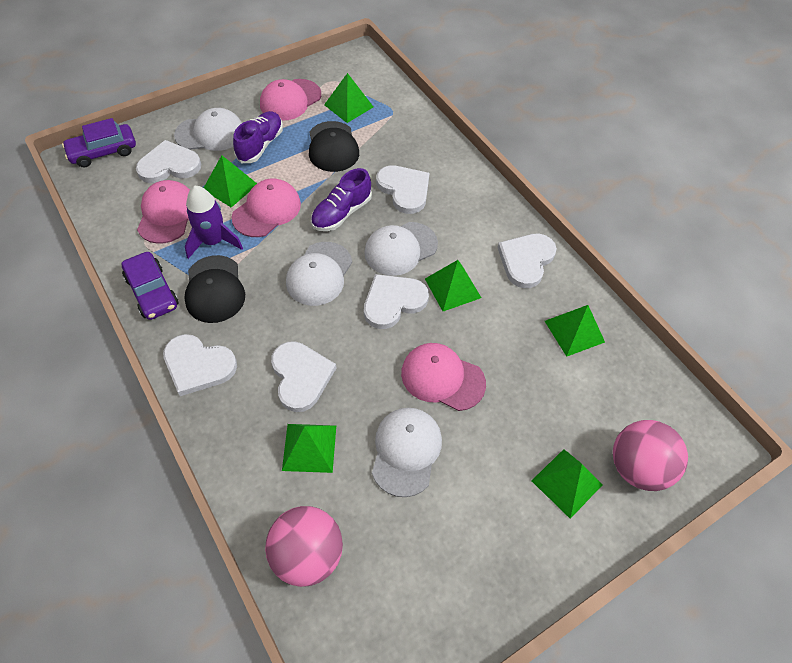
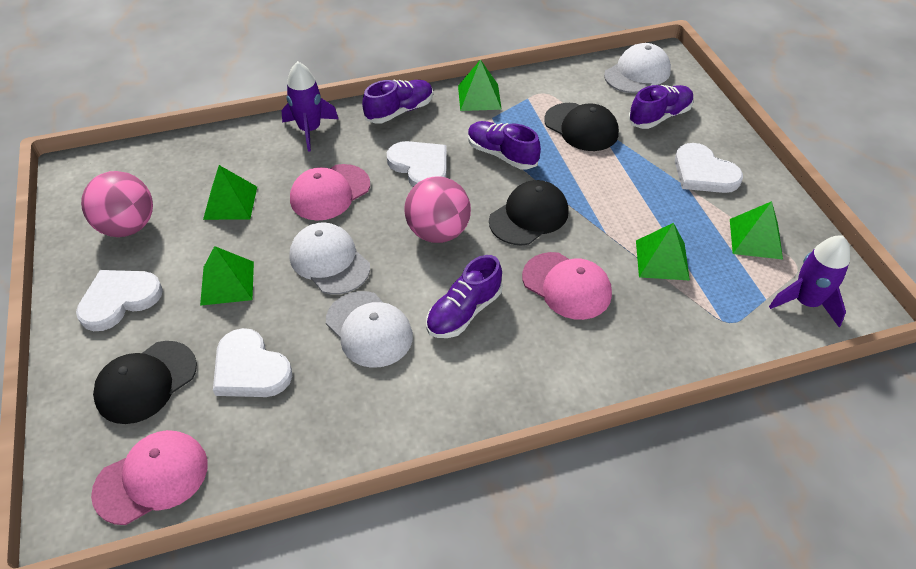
black cap: 2 -> 3
green pyramid: 6 -> 5
pink cap: 4 -> 3
purple car: 2 -> 0
purple rocket: 1 -> 2
purple shoe: 2 -> 4
white cap: 4 -> 3
white heart: 6 -> 4

